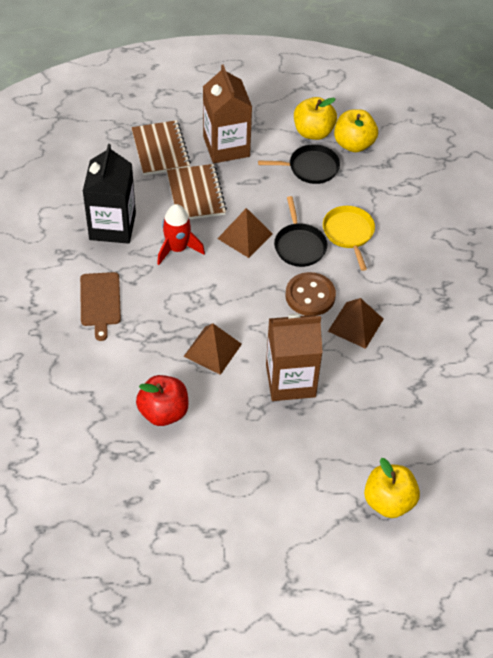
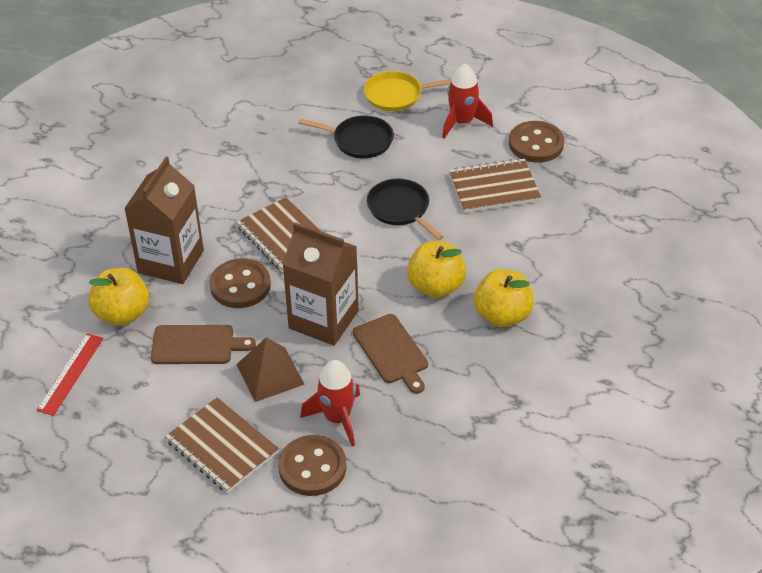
black carton: 1 -> 0
brown button: 1 -> 3
brown cutting board: 1 -> 2
brown notebook: 2 -> 3
brown pyramid: 3 -> 1
red apple: 1 -> 0
red rocket: 1 -> 2
red ruler: 0 -> 1

